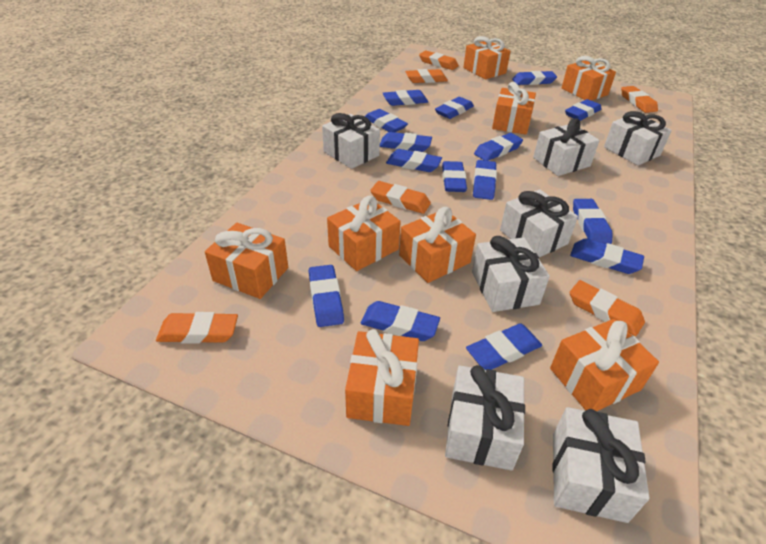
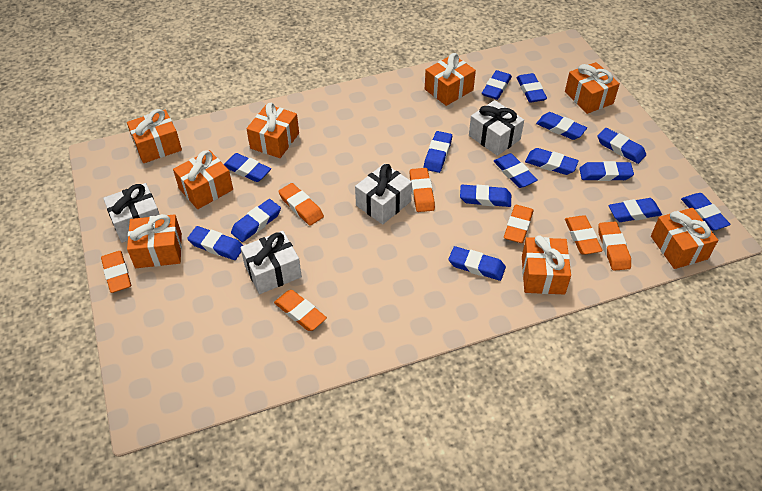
orange eraser: 6 -> 7
white gift: 7 -> 4

